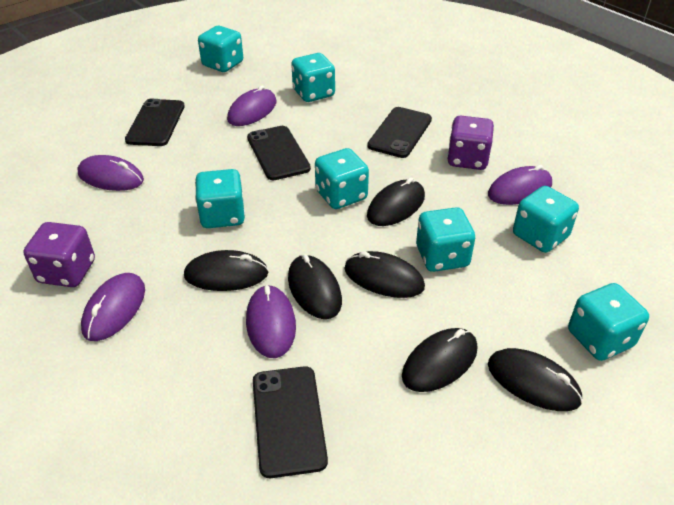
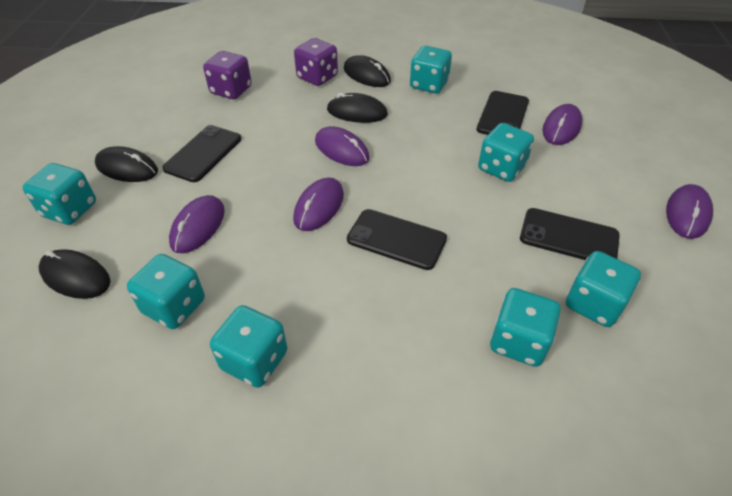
black mouse: 6 -> 4

